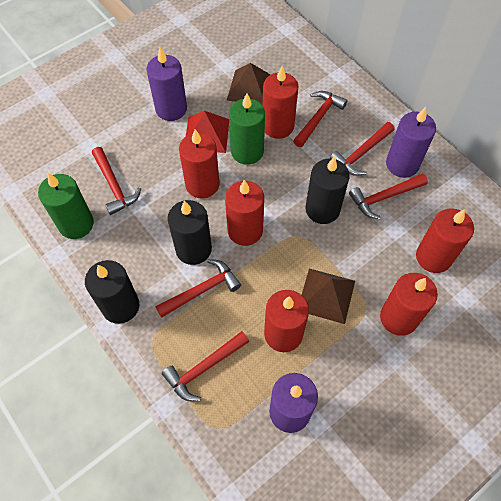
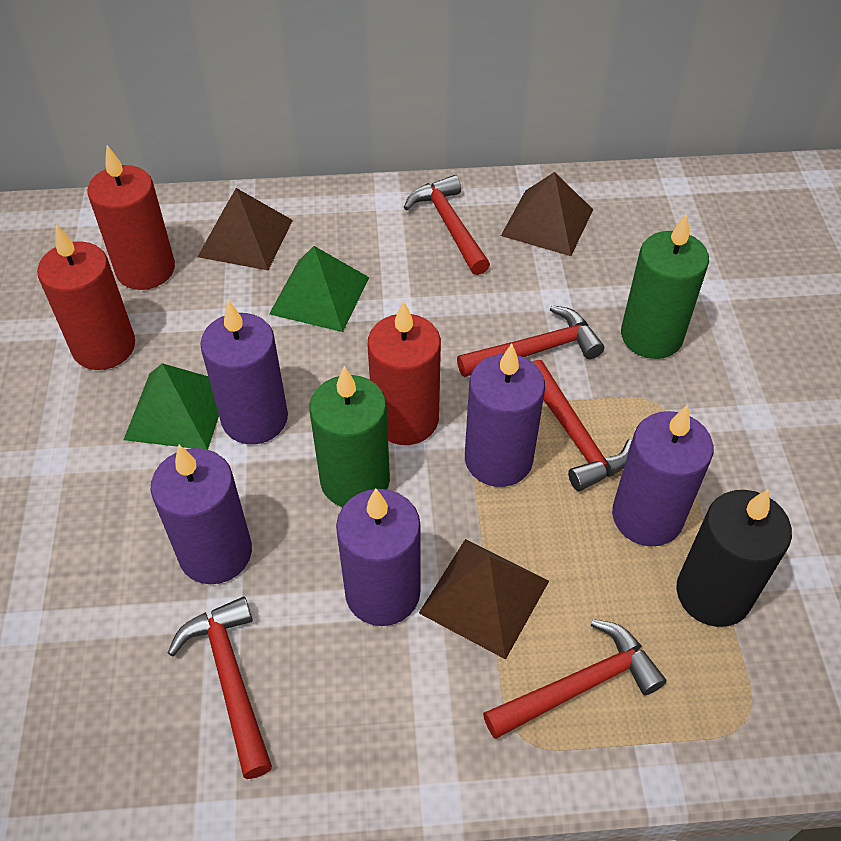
black candle: 3 -> 1
brown pyramid: 2 -> 3
green pyramid: 0 -> 2
purple candle: 3 -> 5
red candle: 6 -> 3
red hammer: 6 -> 5
red pyramid: 1 -> 0

